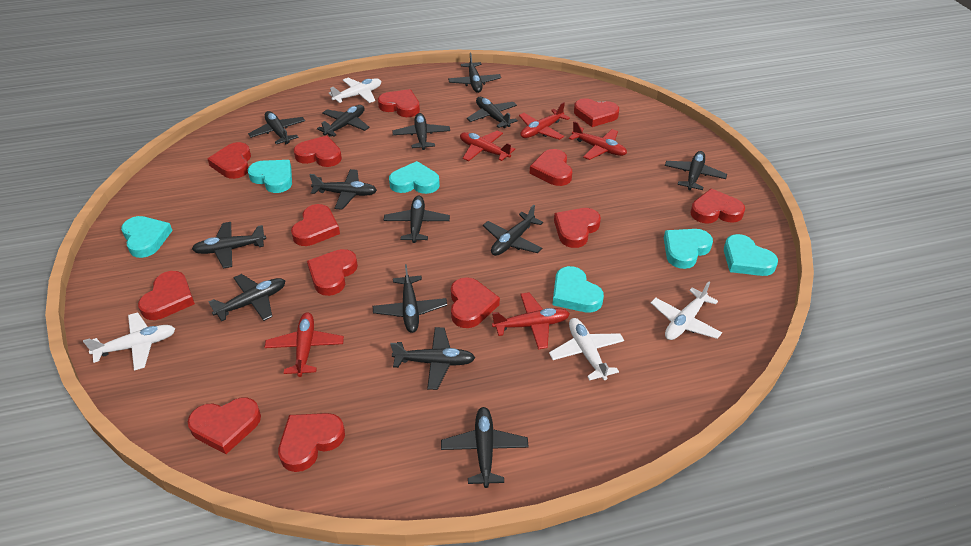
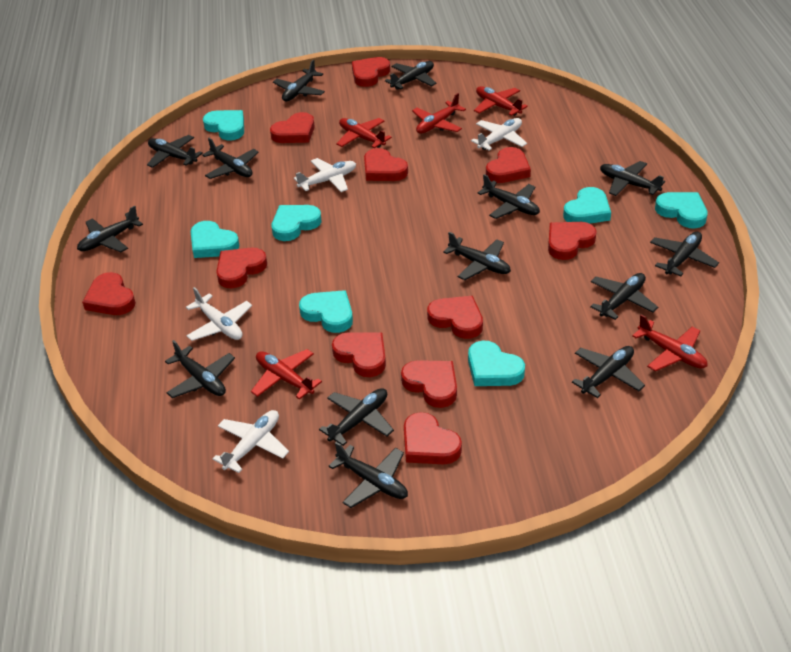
red heart: 13 -> 11
turquoise heart: 6 -> 7

